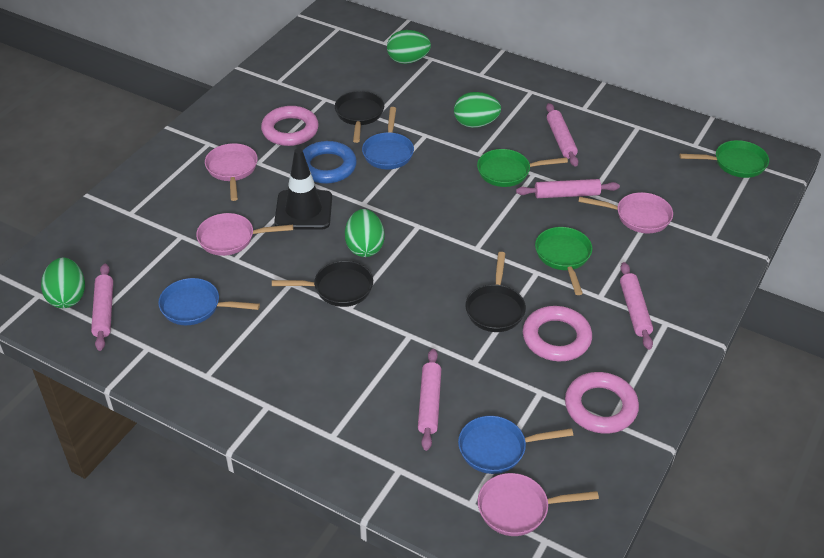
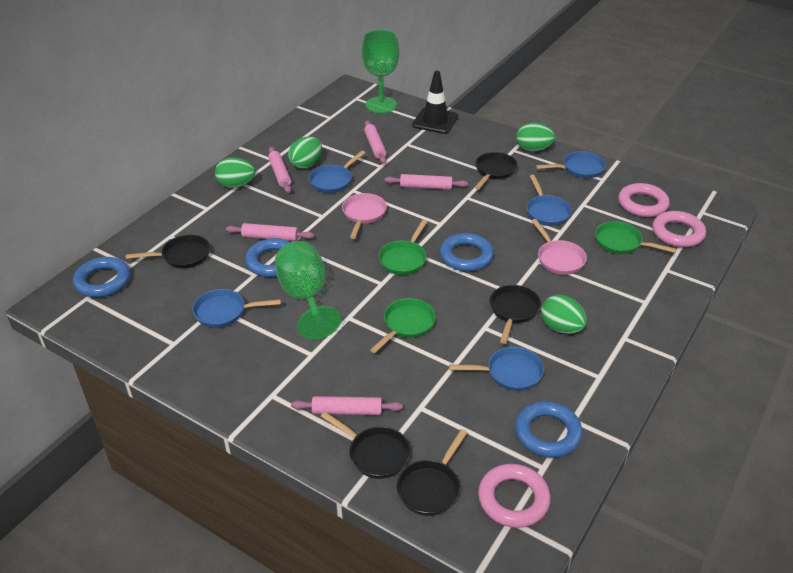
black pan: 3 -> 5
blue pan: 3 -> 5
blue ring: 1 -> 4
green goblet: 0 -> 2
pink pan: 4 -> 2

